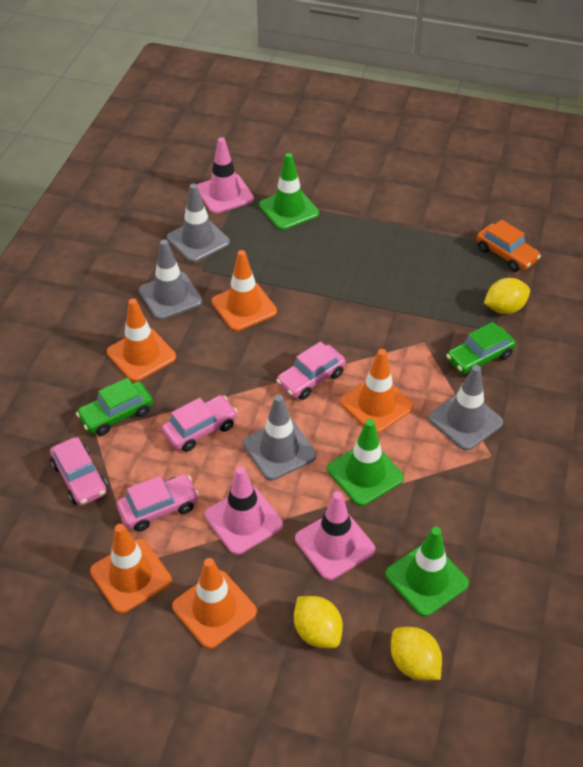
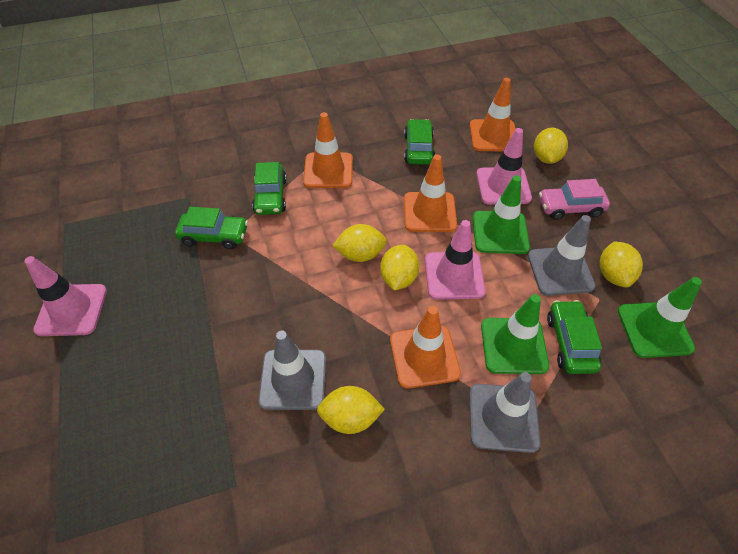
green car: 2 -> 4
grey traffic cone: 4 -> 3
orange car: 1 -> 0
orange traffic cone: 5 -> 4
pink car: 4 -> 1
yellow lemon: 3 -> 5

